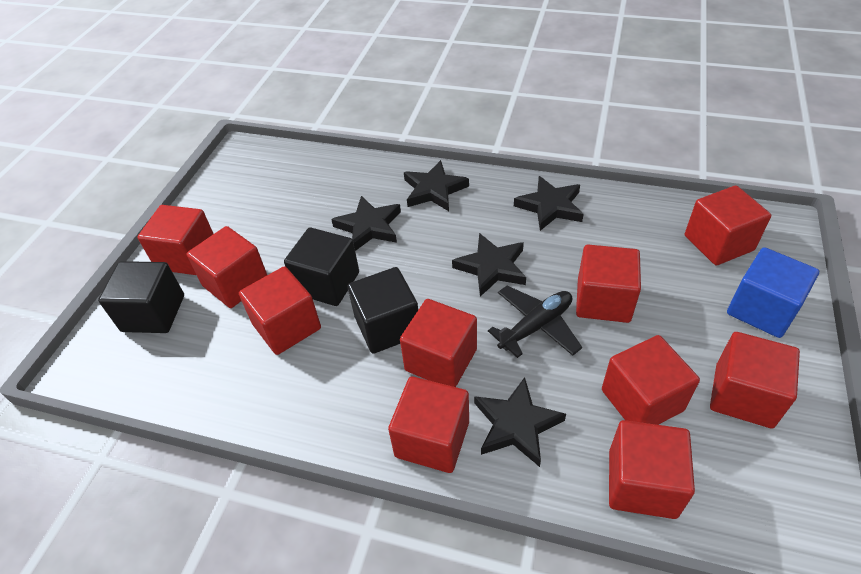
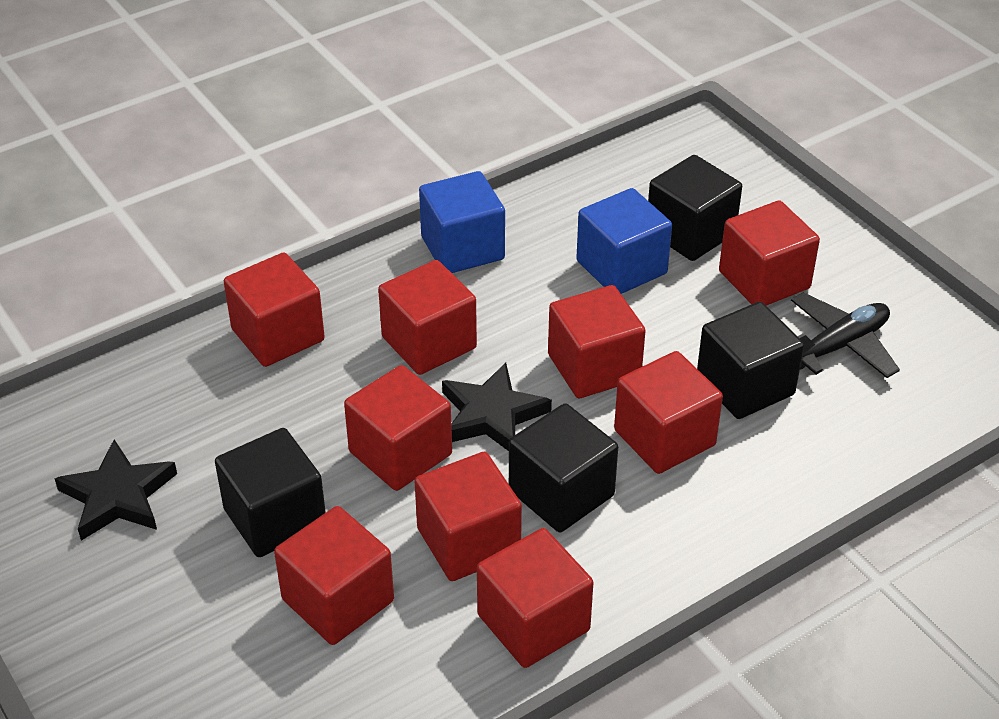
black cube: 3 -> 4
black star: 5 -> 2
blue cube: 1 -> 2
red cube: 10 -> 9

